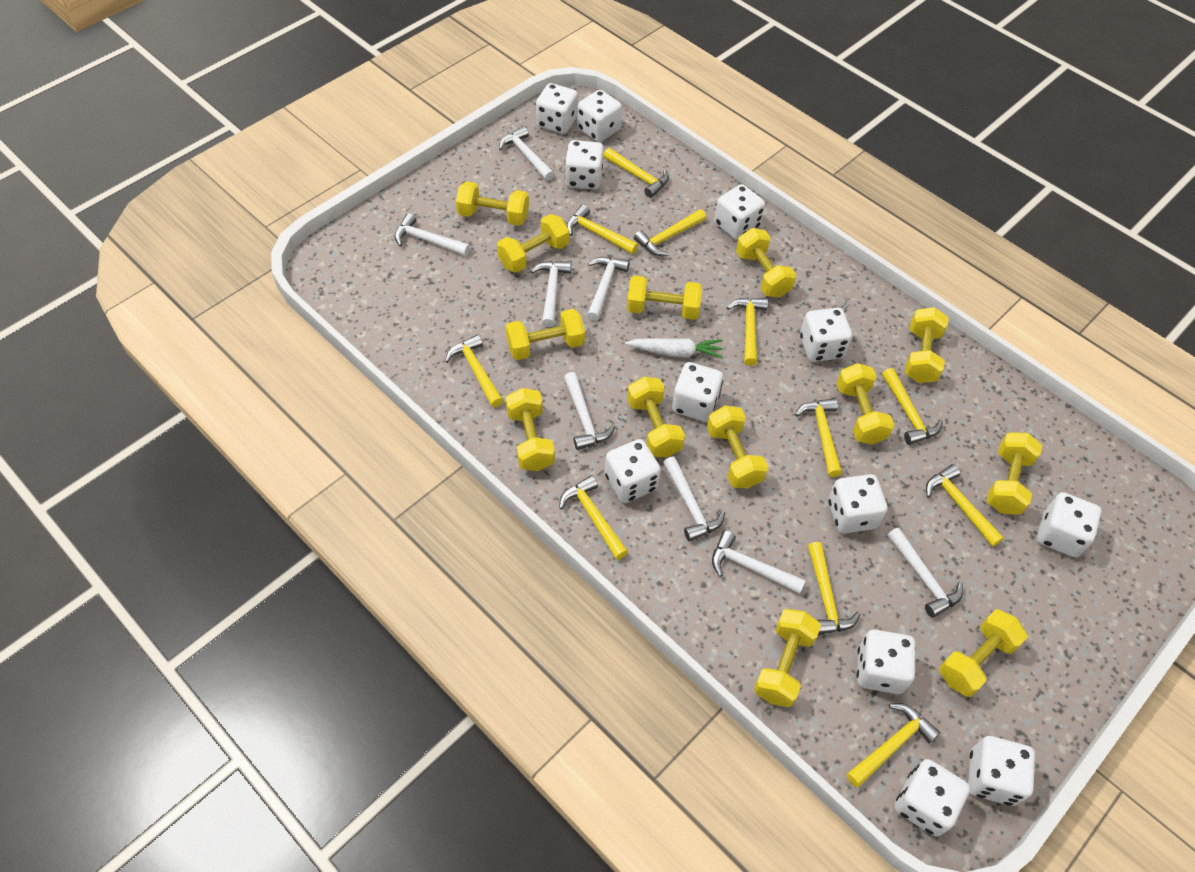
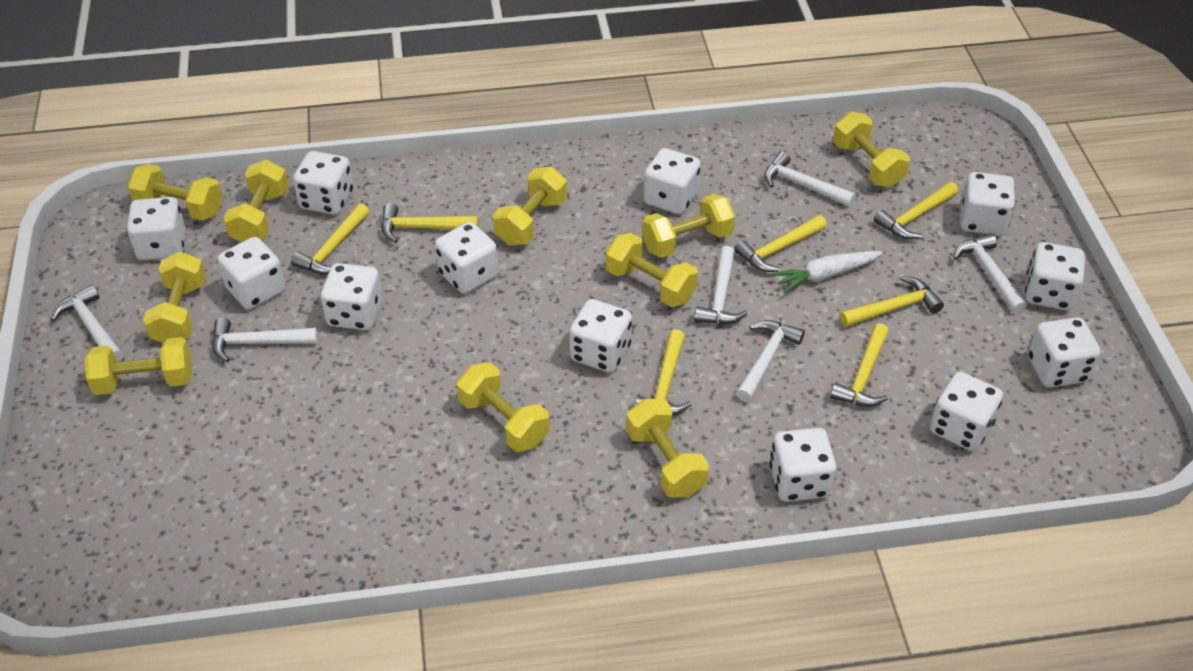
white hammer: 8 -> 6
yellow dumbbell: 13 -> 10
yellow hammer: 11 -> 7

